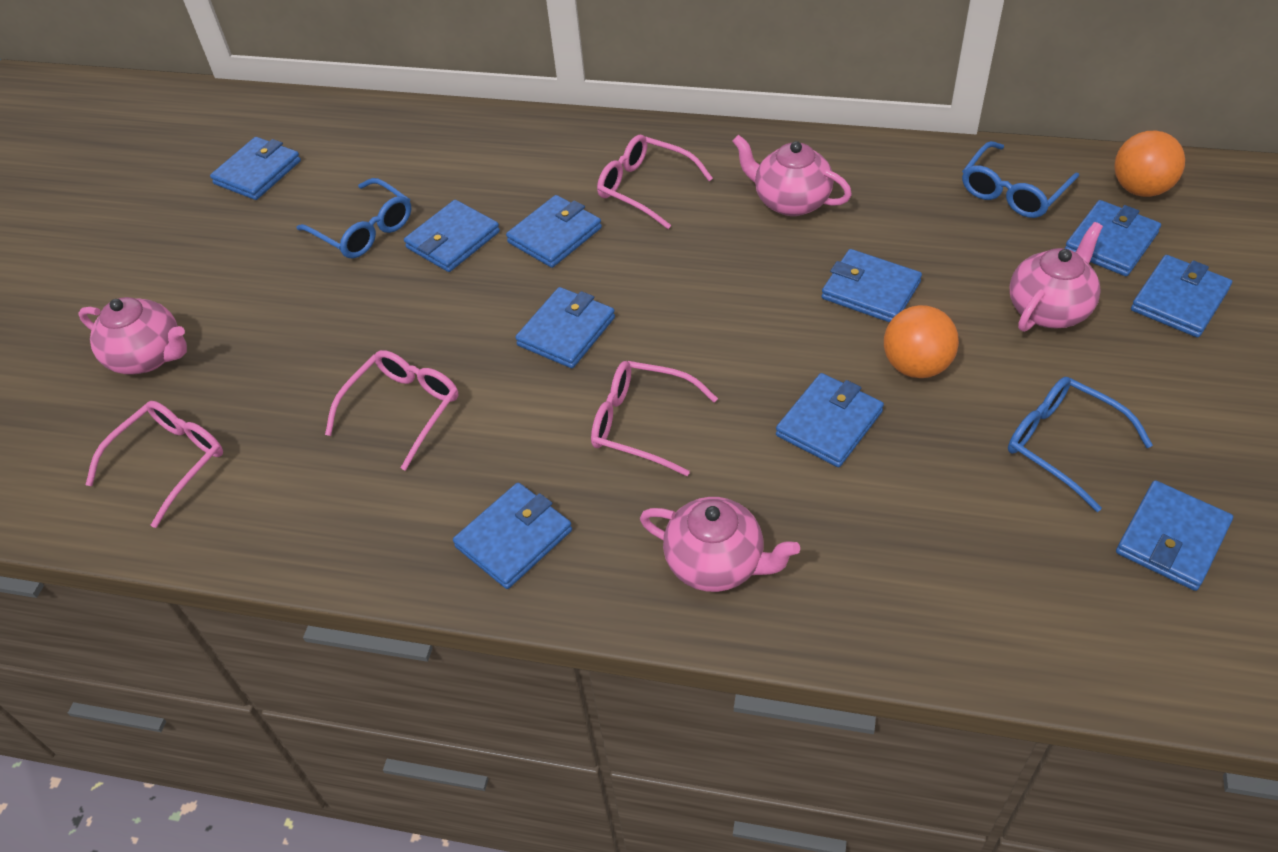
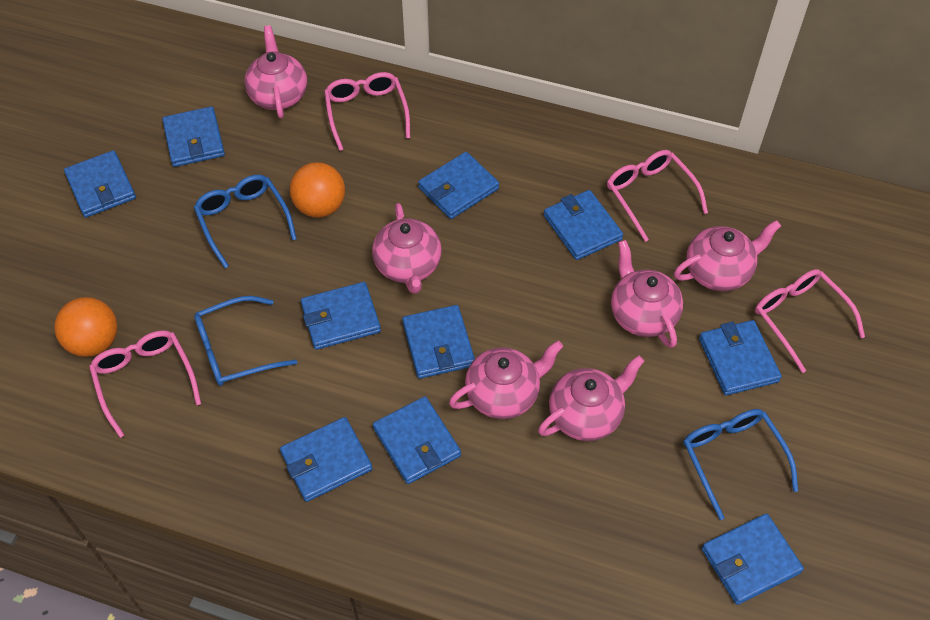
pink teapot: 4 -> 6

